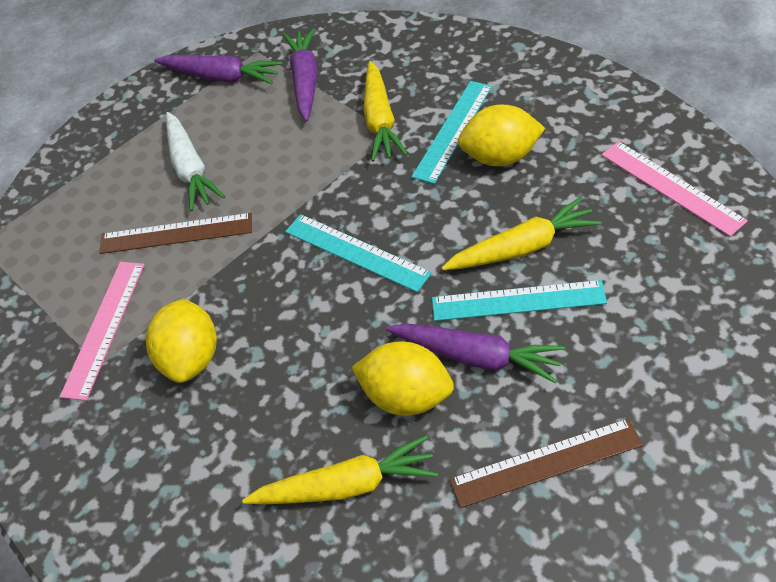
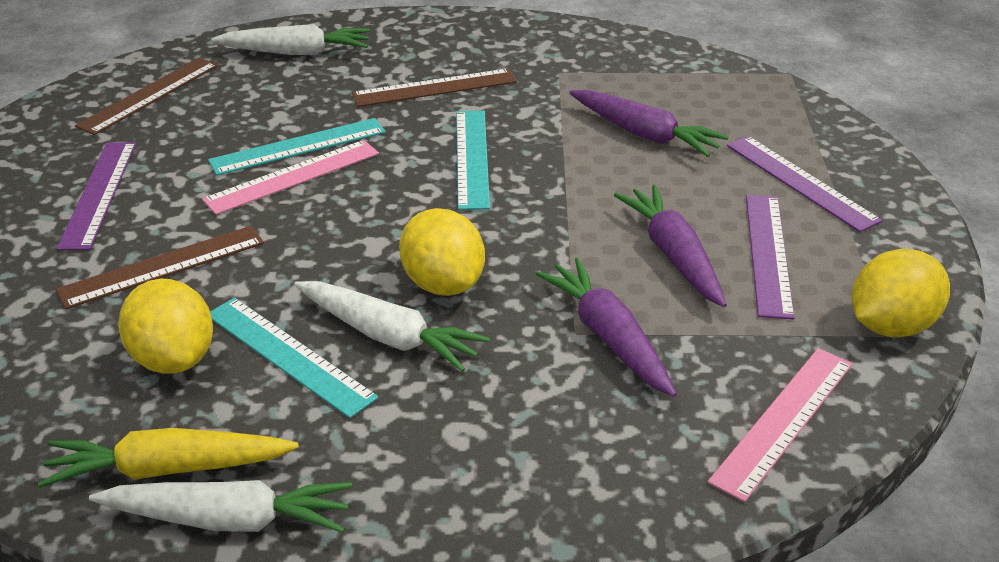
brown ruler: 2 -> 3
purple ruler: 0 -> 3
white carrot: 1 -> 3
yellow carrot: 3 -> 1

